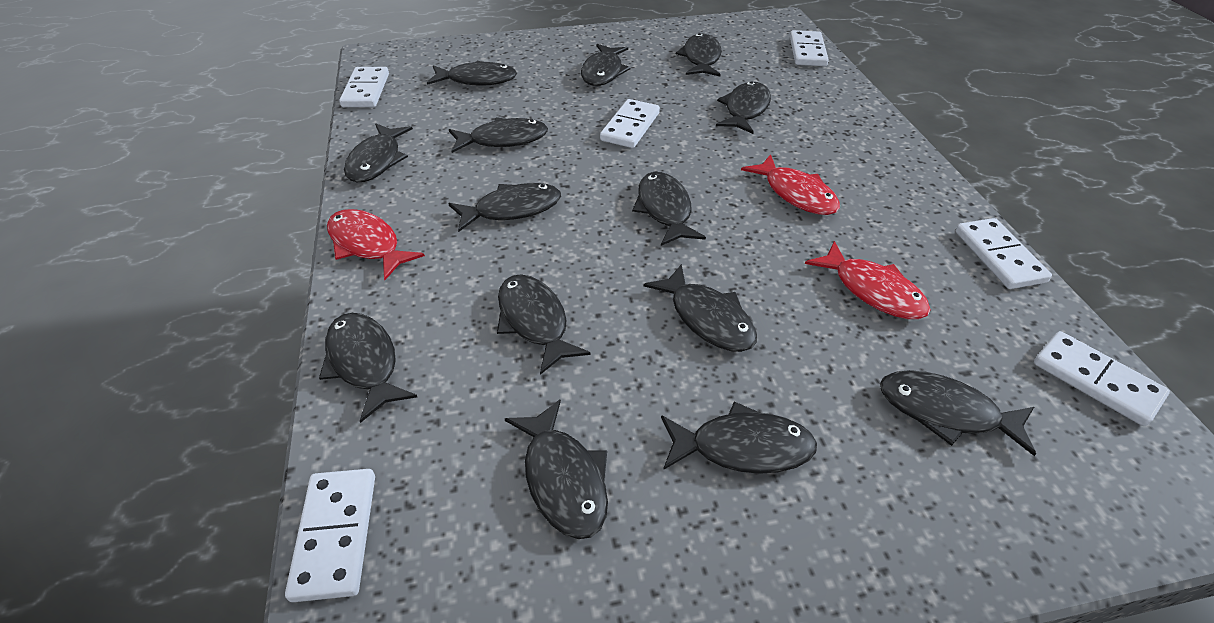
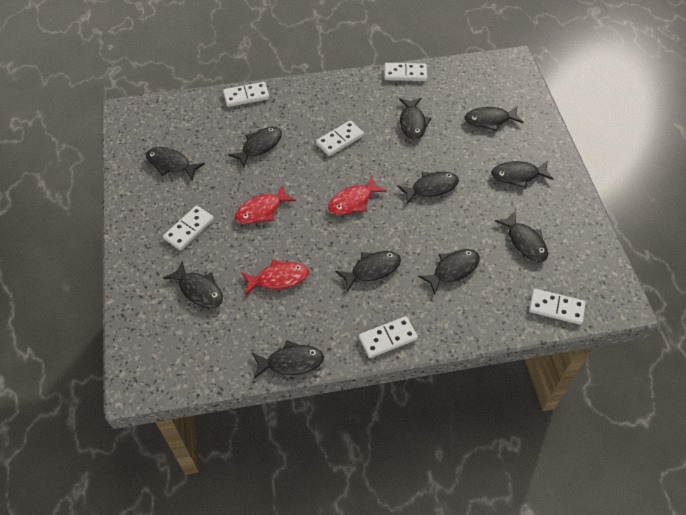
black fish: 14 -> 11

